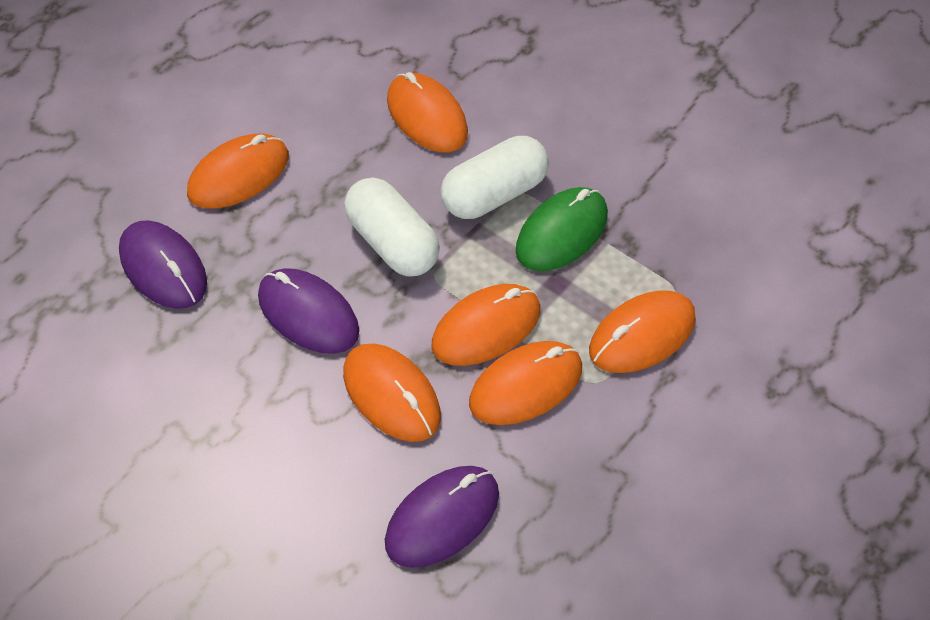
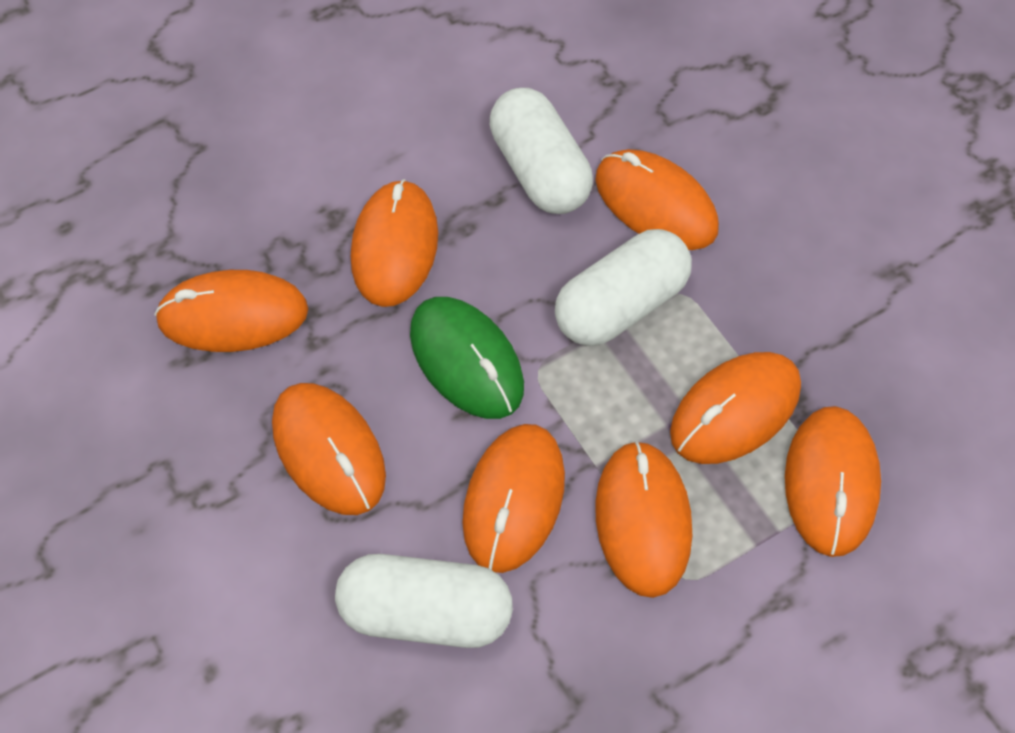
orange mouse: 6 -> 8
purple mouse: 3 -> 0
white capsule: 2 -> 3

